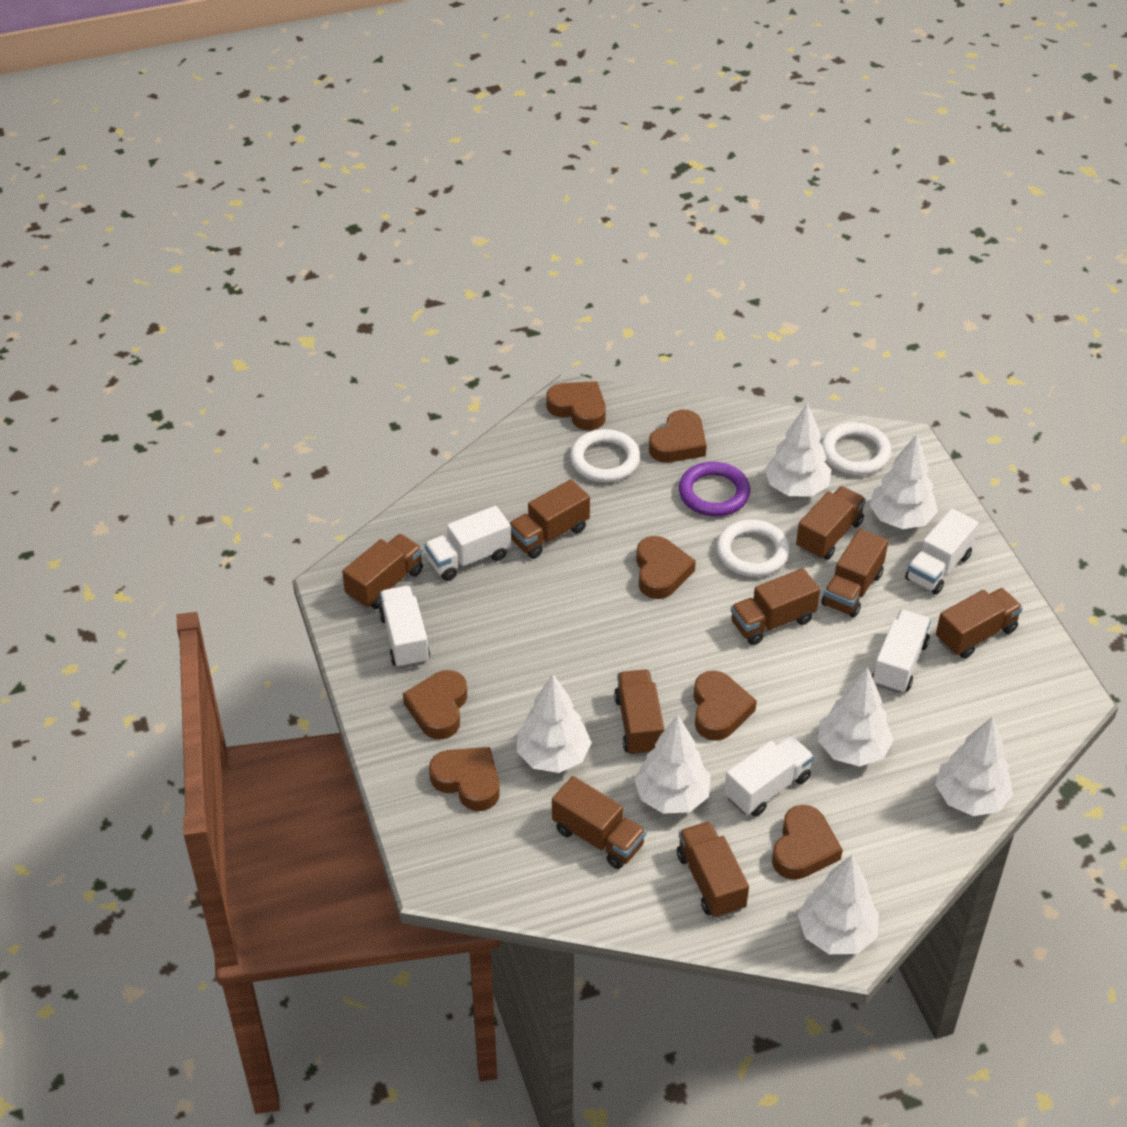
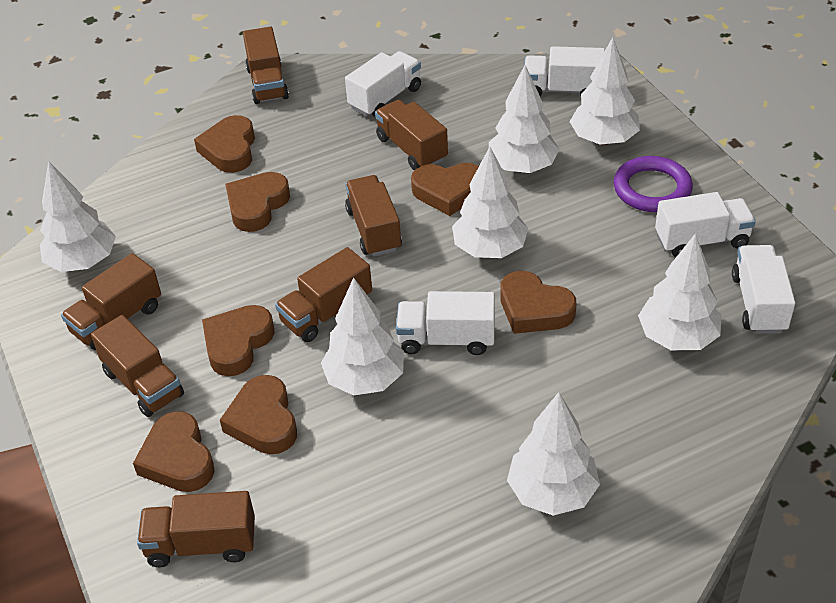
brown truck: 9 -> 7
white ring: 3 -> 0

